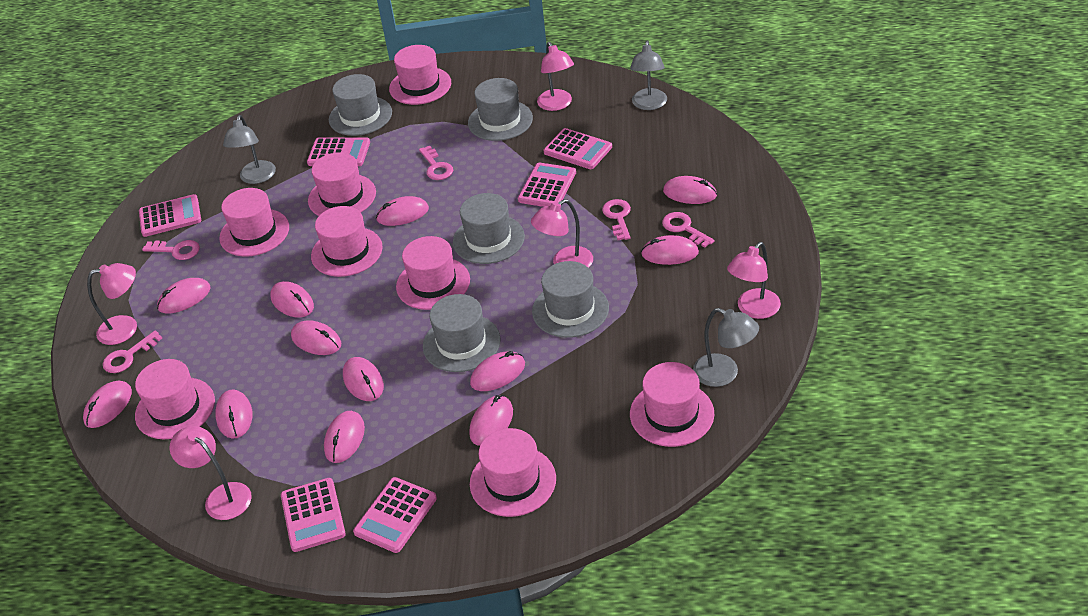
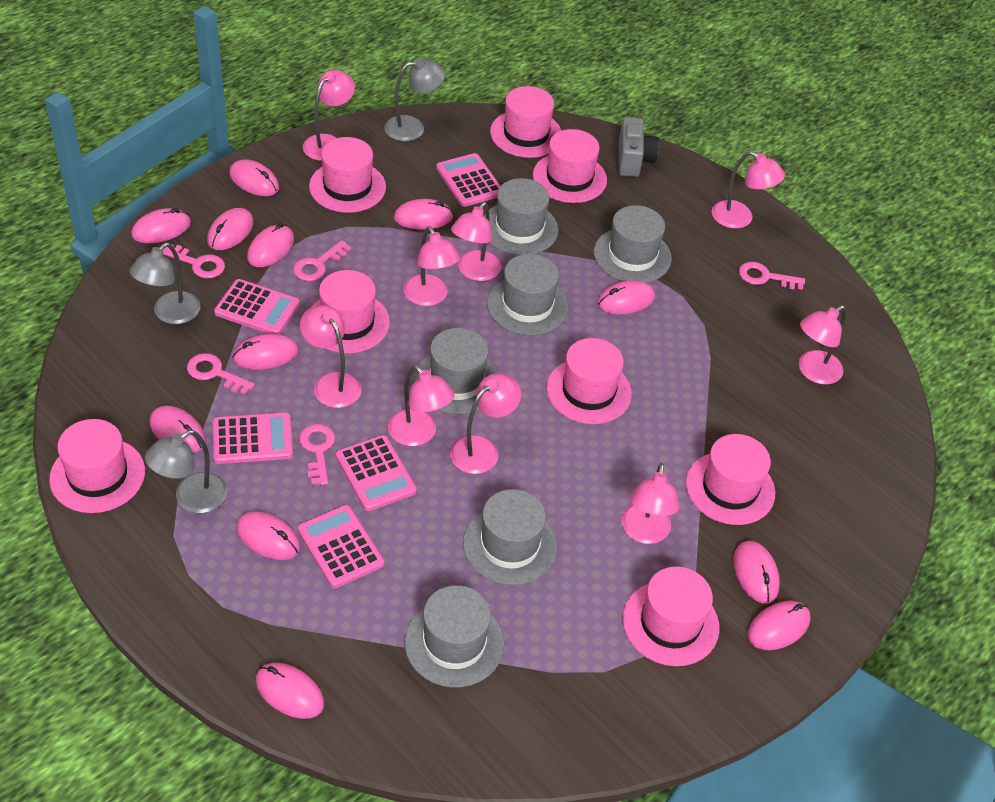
grey camera: 0 -> 1
grey hat: 5 -> 6
pink calculator: 6 -> 5
pink lamp: 5 -> 9

